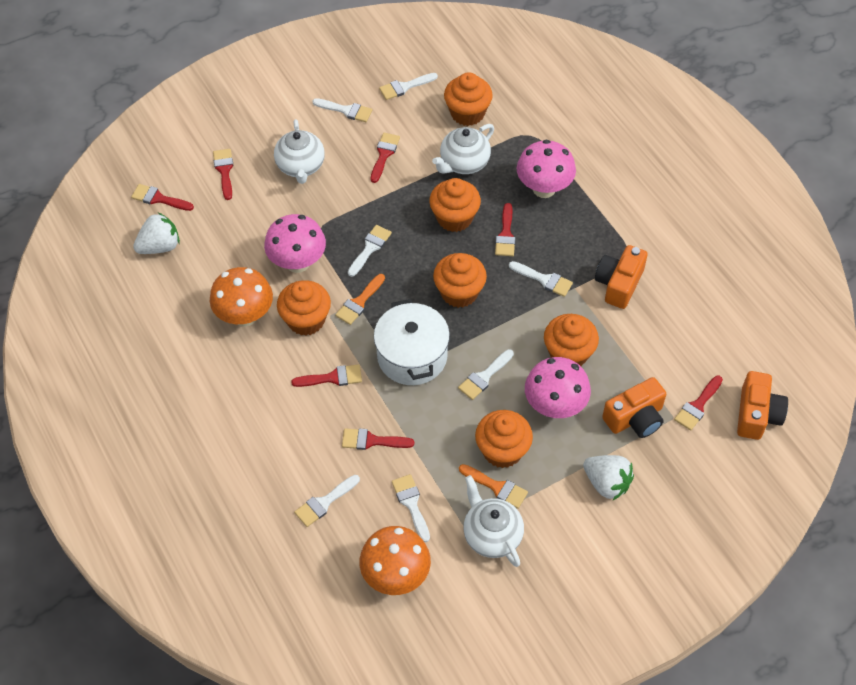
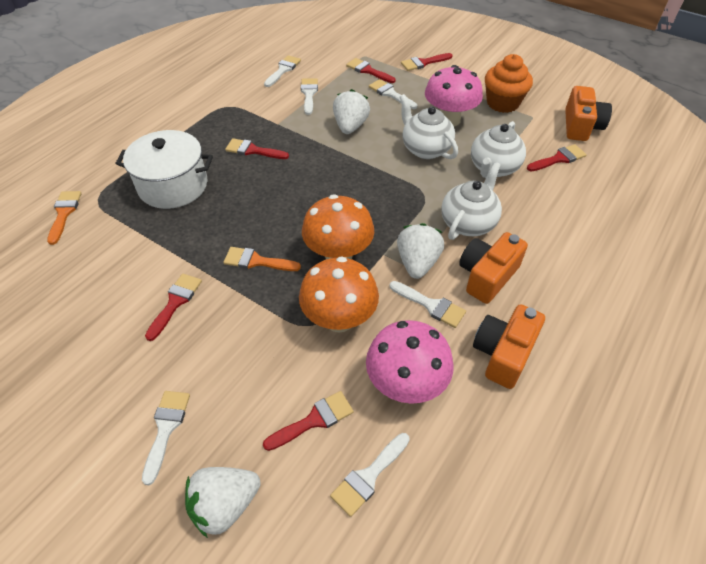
orange cupcake: 6 -> 1
pink mushroom: 3 -> 2
red brush: 7 -> 6
white brush: 7 -> 6
white strawberry: 2 -> 3

